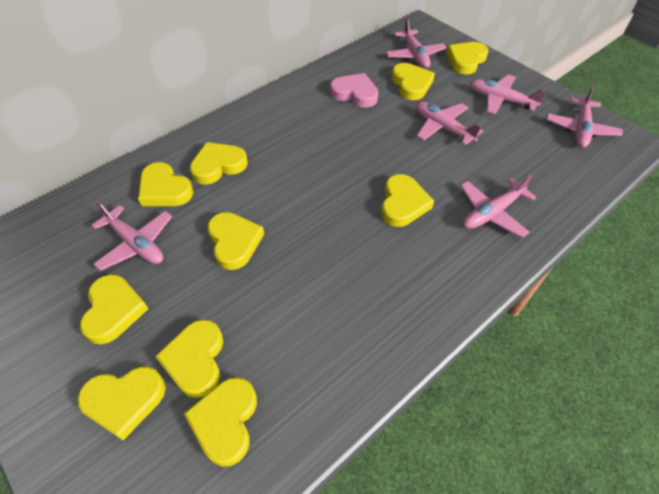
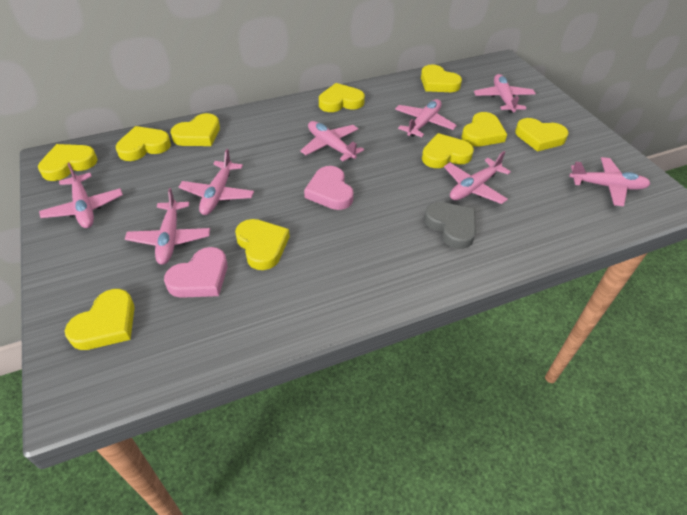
grey heart: 0 -> 1
pink heart: 1 -> 2
pink plane: 6 -> 8

